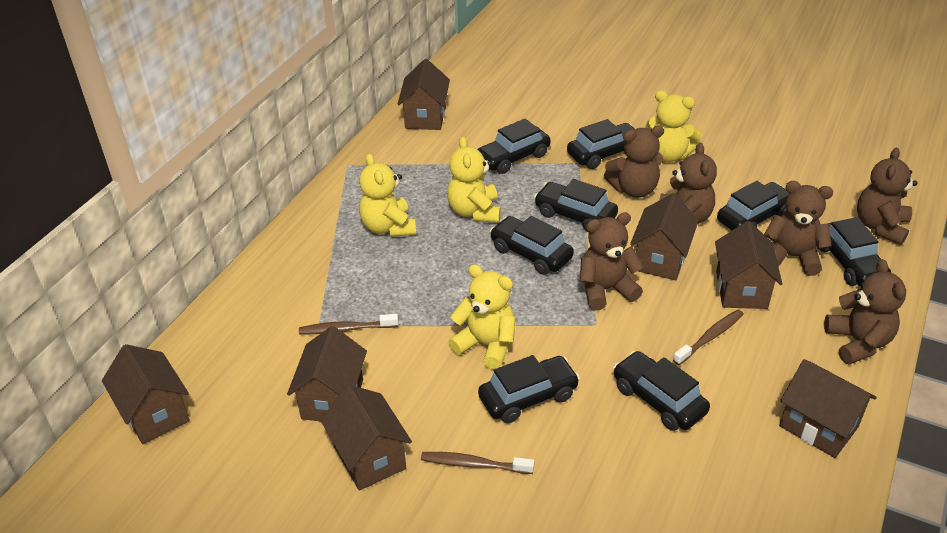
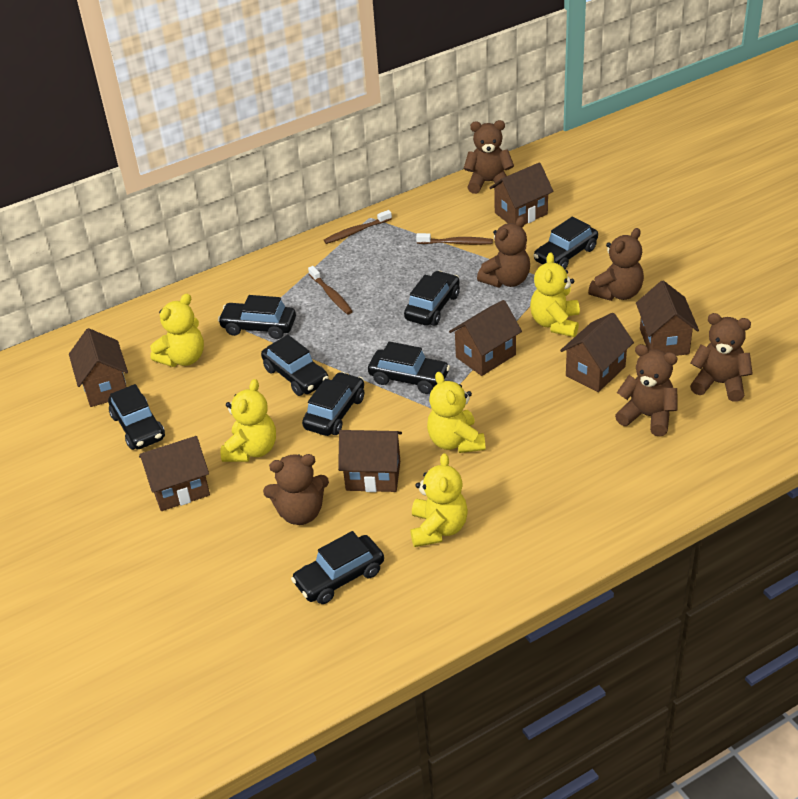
yellow teddy bear: 4 -> 5

